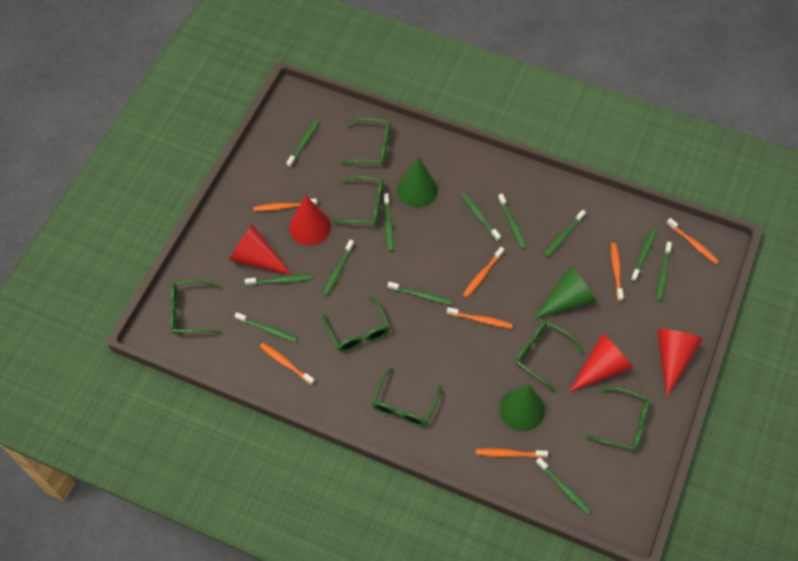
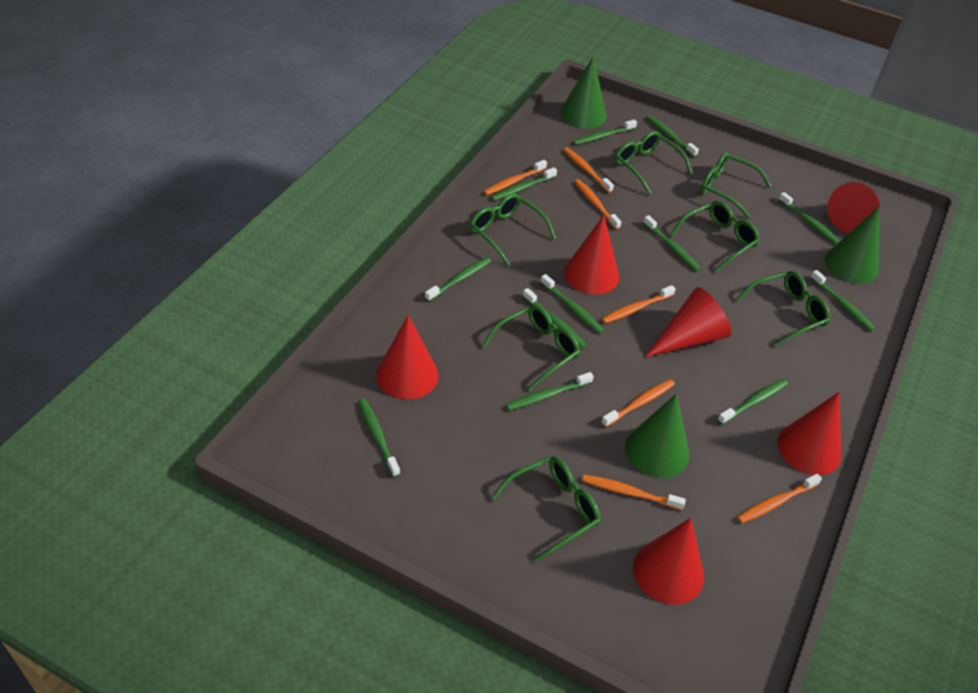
red cone: 4 -> 6

